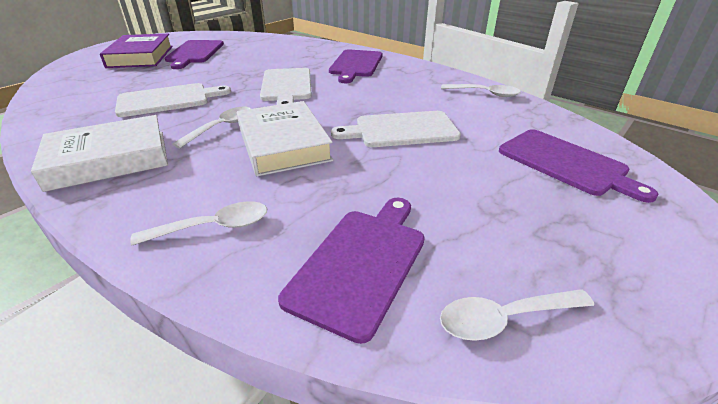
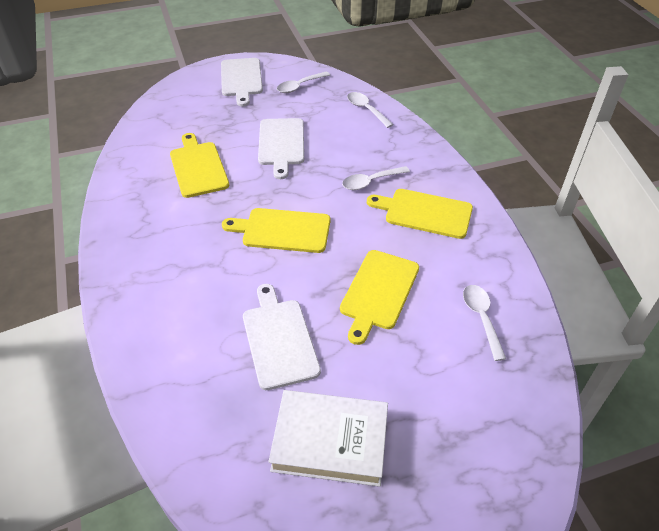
purple book: 1 -> 0
purple cutting board: 4 -> 0
white book: 2 -> 1
yellow cutting board: 0 -> 4

